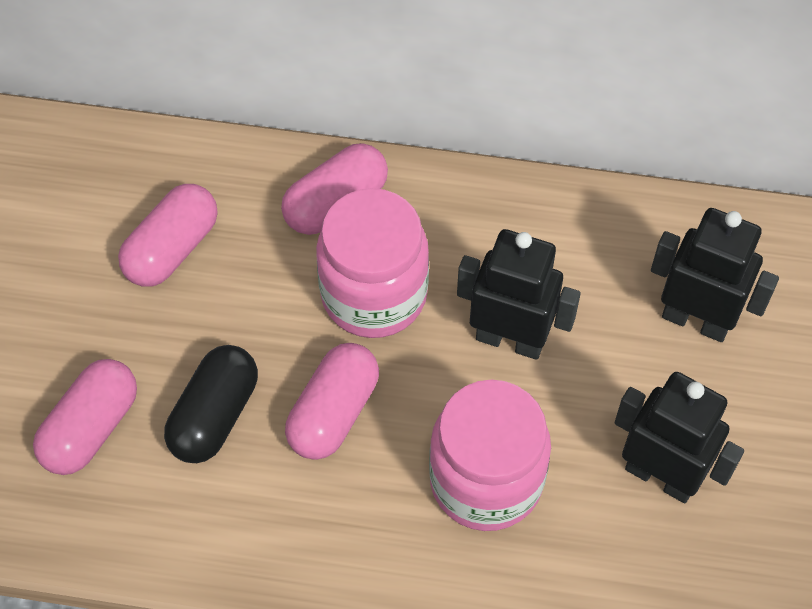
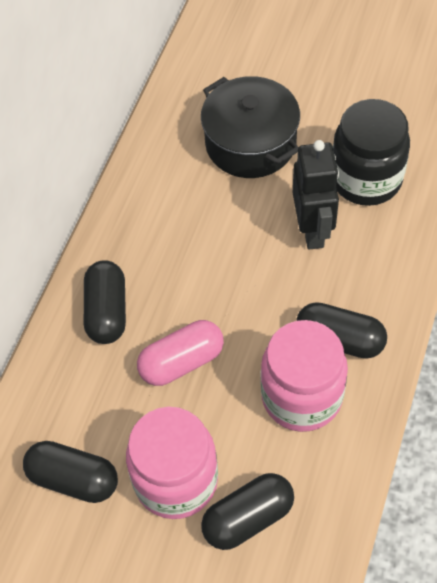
black capsule: 1 -> 4
black jar: 0 -> 1
black pot: 0 -> 1
black robot: 3 -> 1
pink capsule: 4 -> 1

